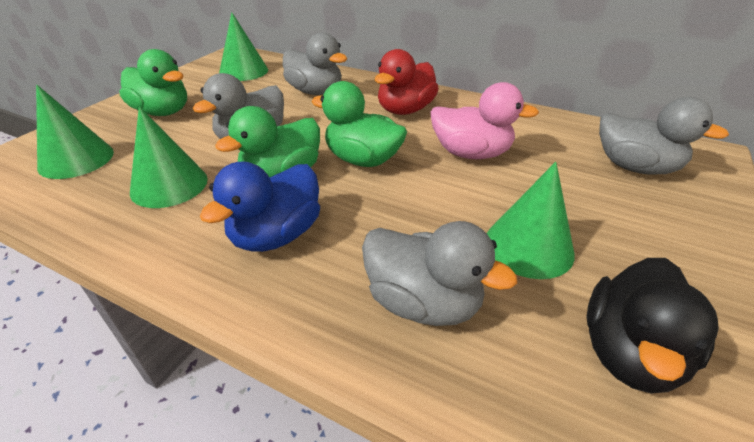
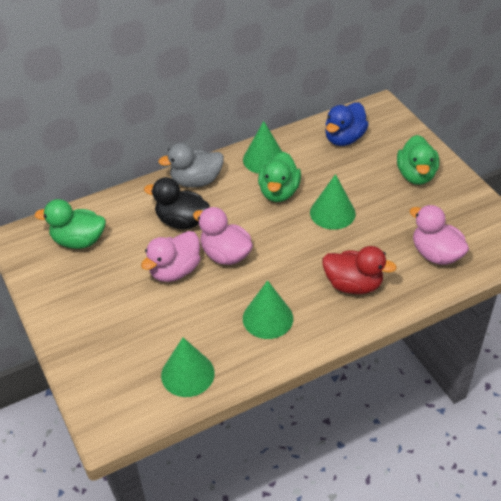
grey duck: 4 -> 1
pink duck: 1 -> 3

